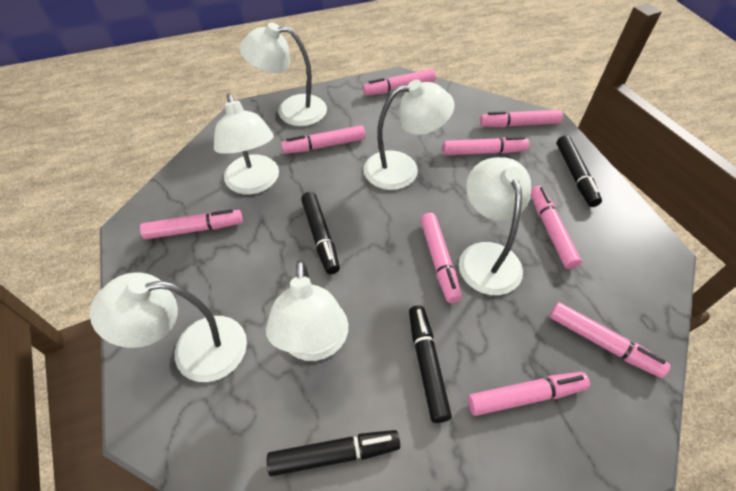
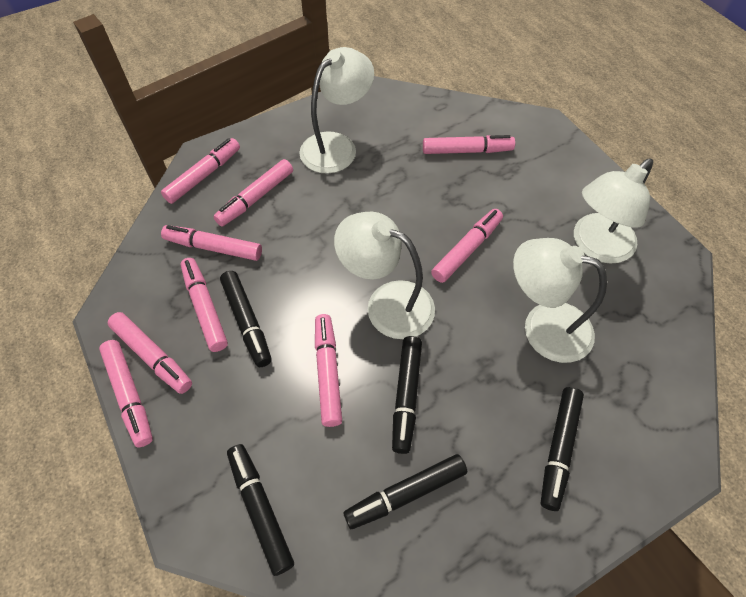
black marker: 4 -> 5
white lamp: 6 -> 4

